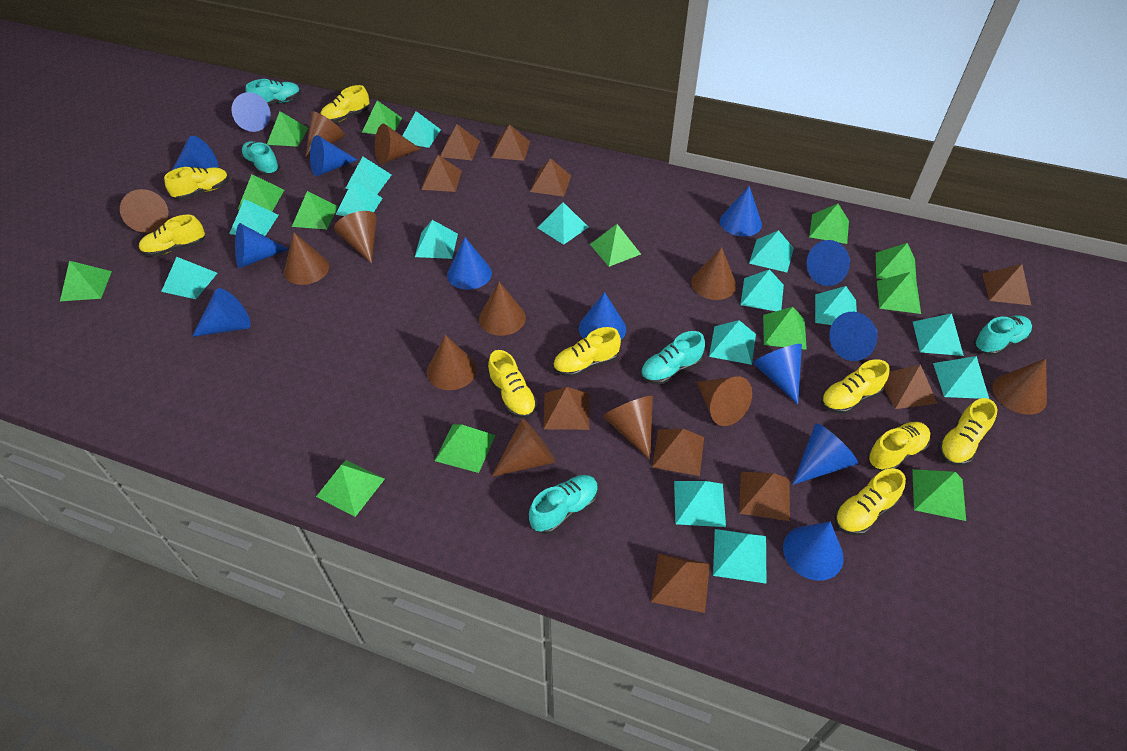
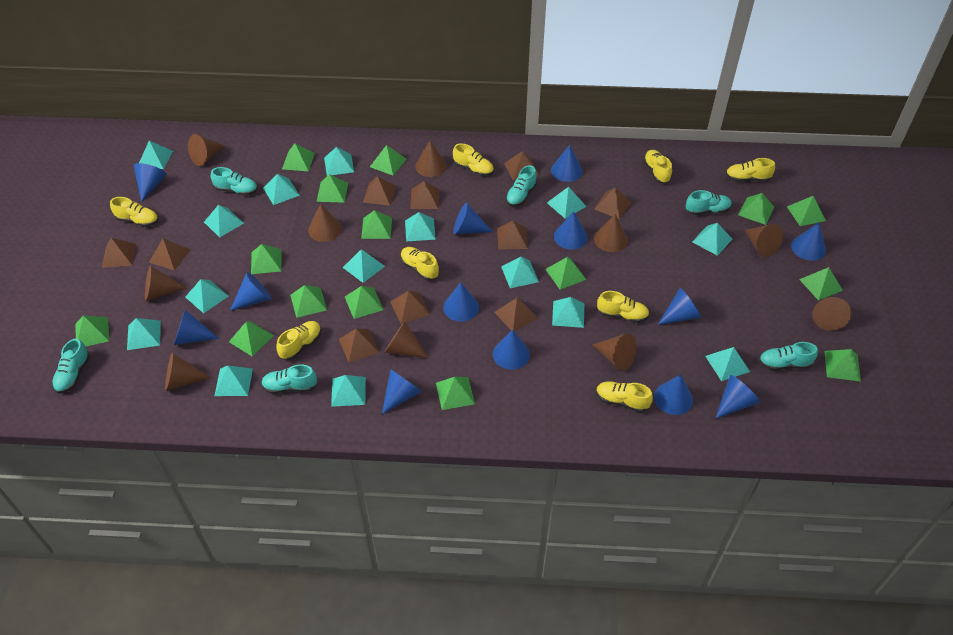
brown cone: 12 -> 10
green pyramid: 13 -> 15
turquoise shoe: 5 -> 6
yellow shoe: 9 -> 8

